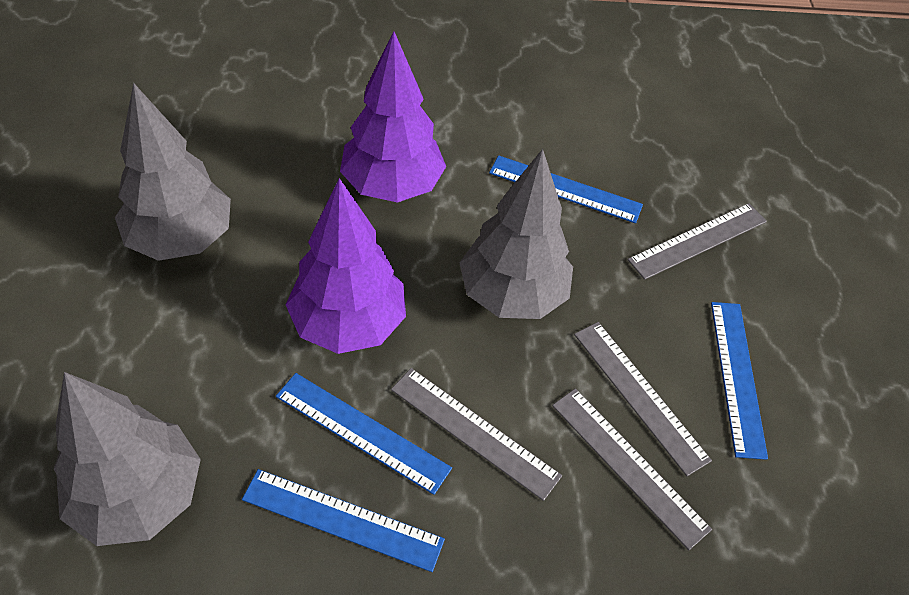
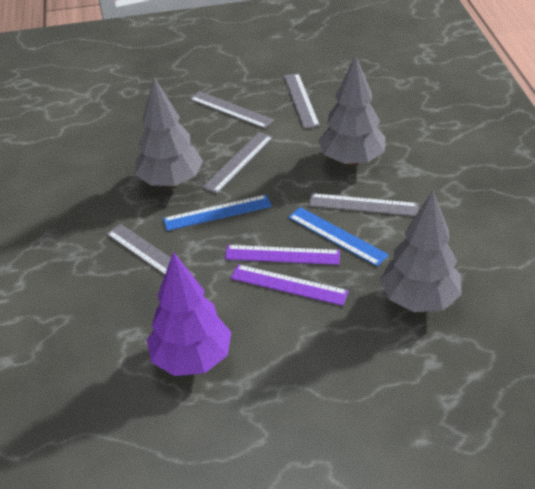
blue ruler: 4 -> 2
grey ruler: 4 -> 5
purple ruler: 0 -> 2
purple tree: 2 -> 1

